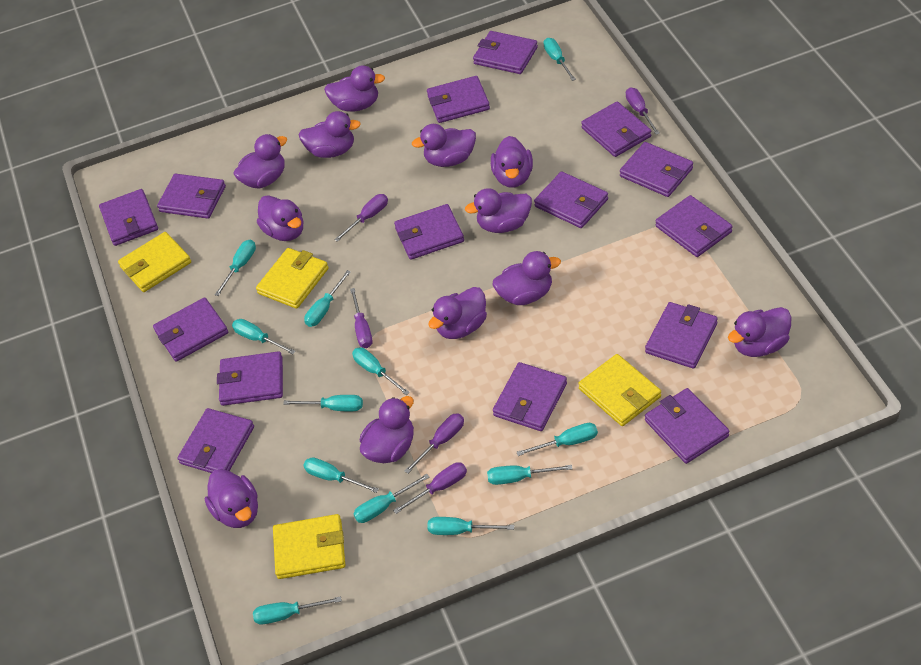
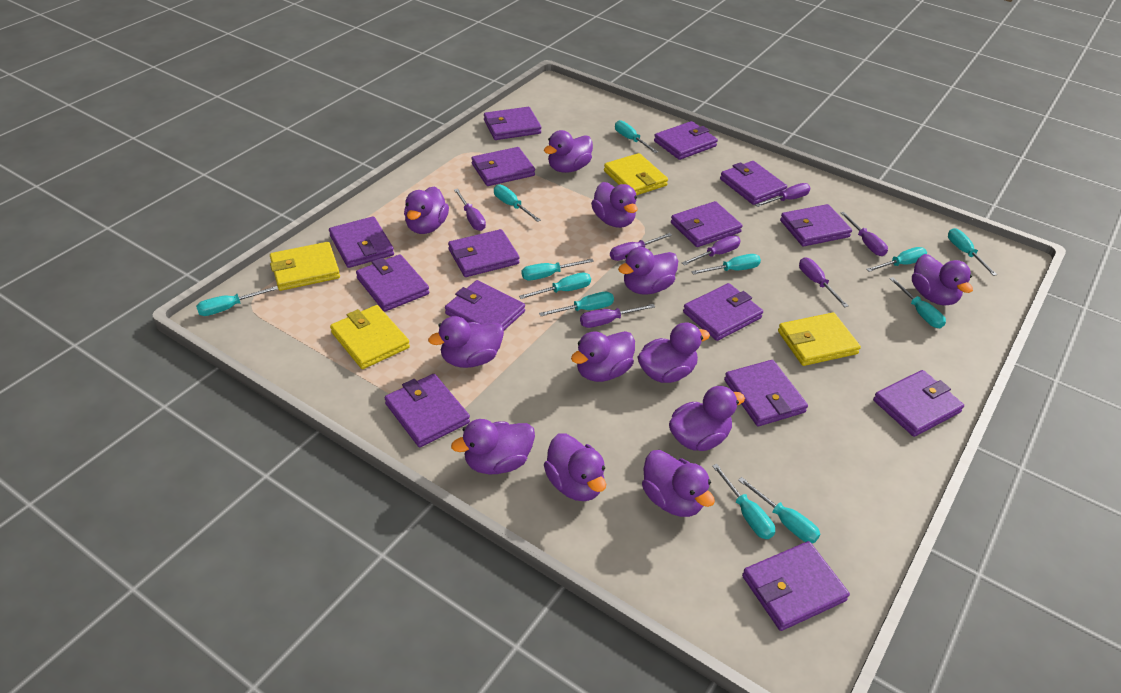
purple screwdriver: 5 -> 7

